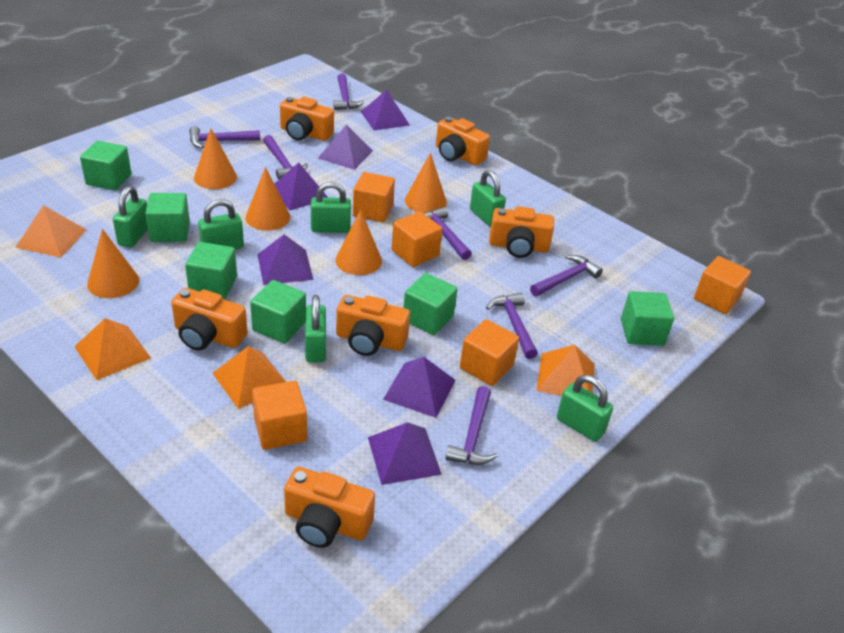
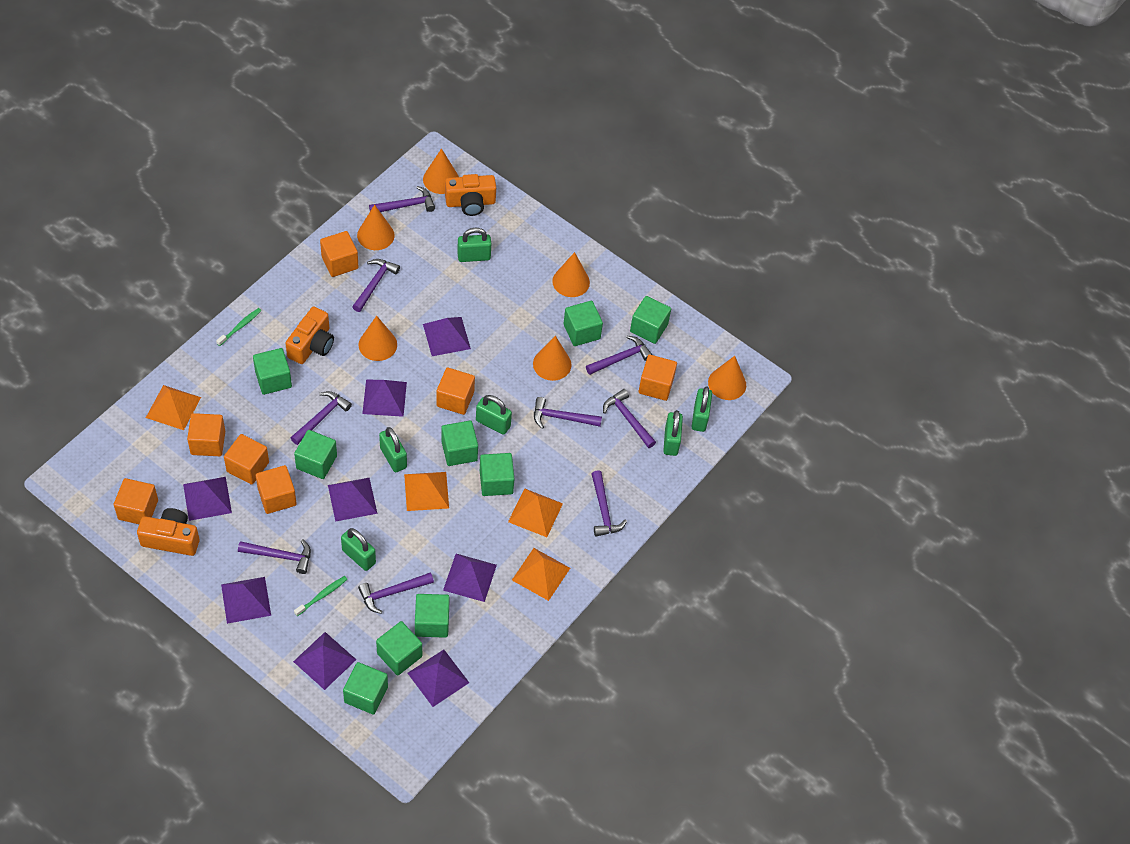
green cube: 6 -> 9
green toothbrush: 0 -> 2
orange camera: 6 -> 3
orange cone: 5 -> 6
orange cube: 5 -> 7
purple hammer: 7 -> 9
purple pyramid: 6 -> 8

